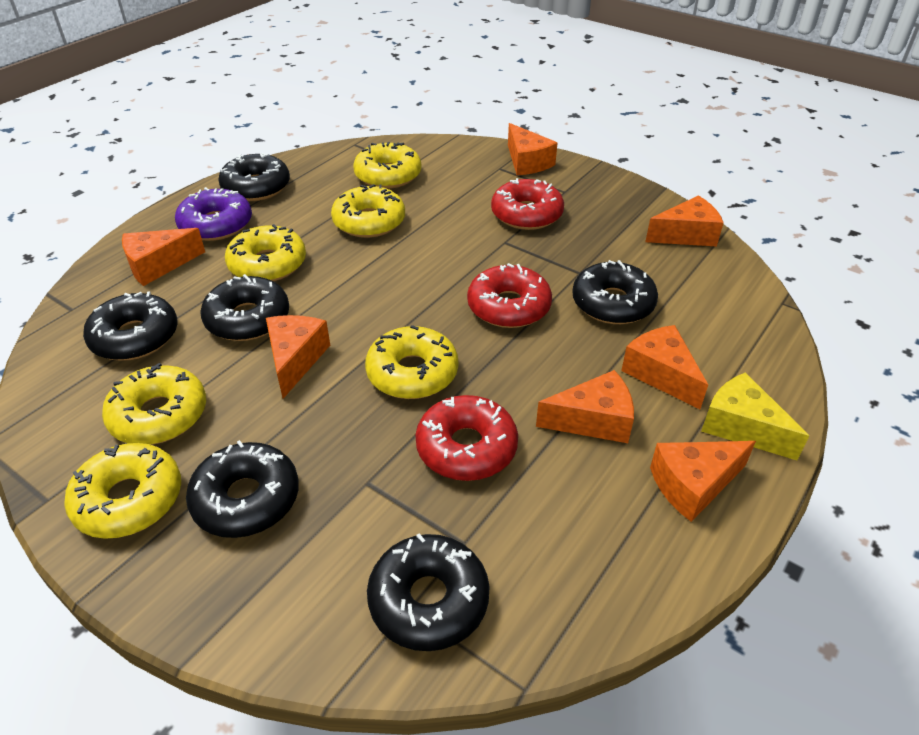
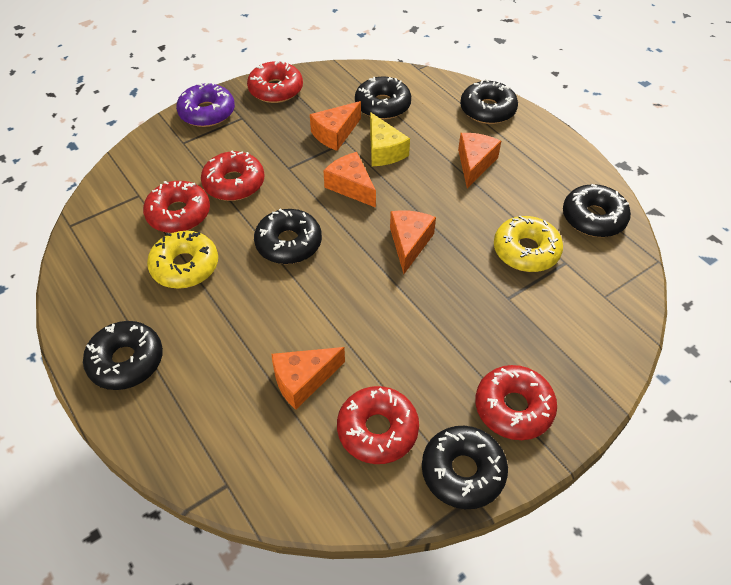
orange cheese: 7 -> 5
red donut: 3 -> 5
yellow donut: 6 -> 2

